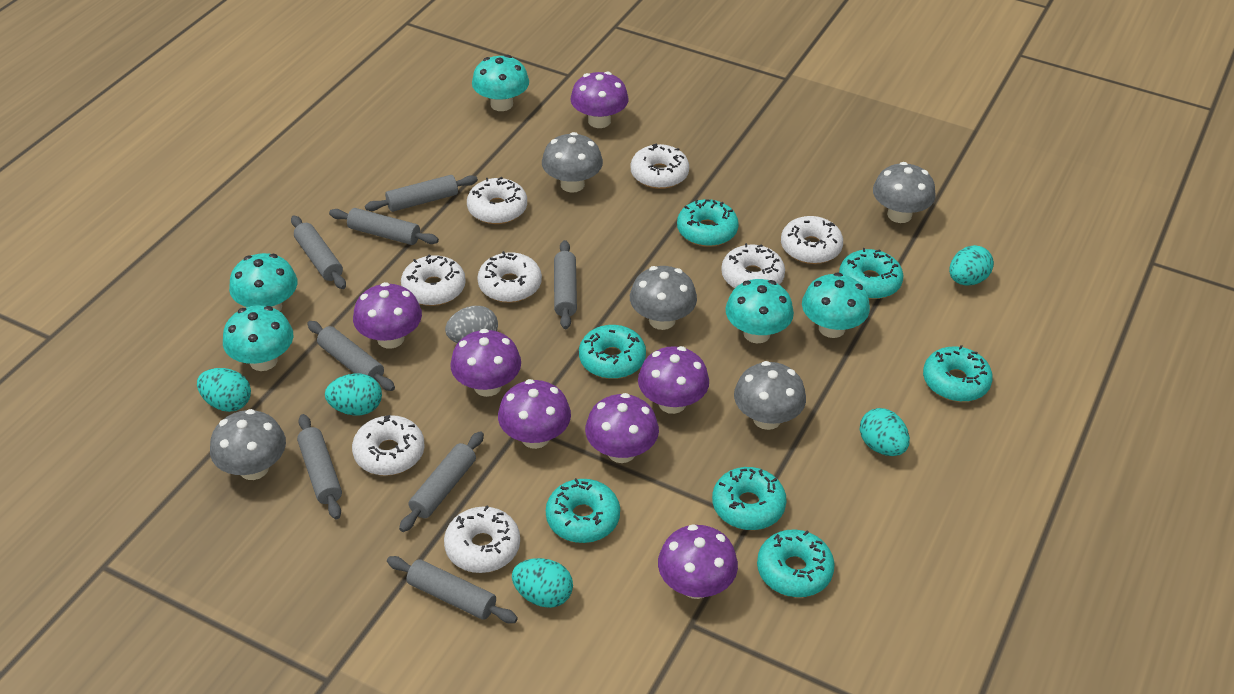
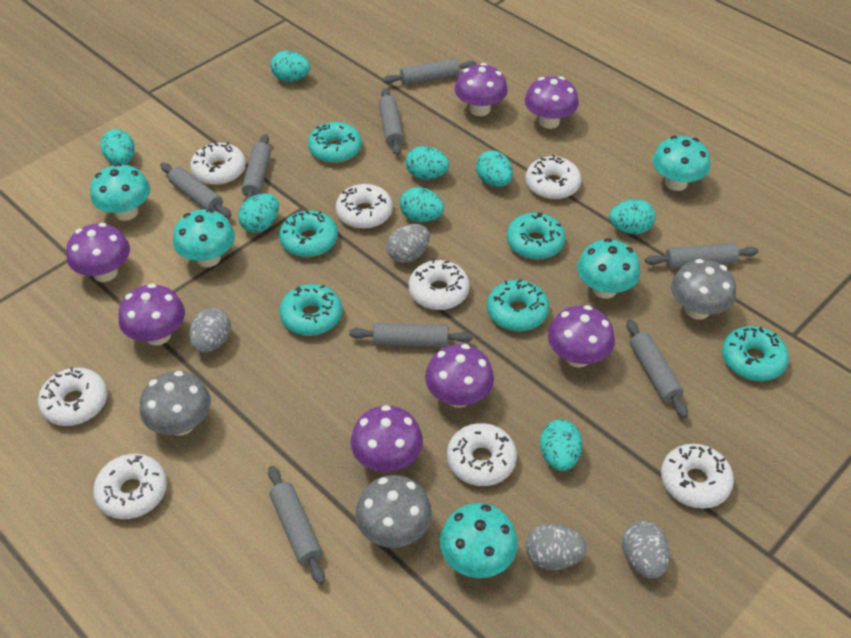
grey egg: 1 -> 4
grey mushroom: 5 -> 3
turquoise donut: 7 -> 6
turquoise egg: 5 -> 8

